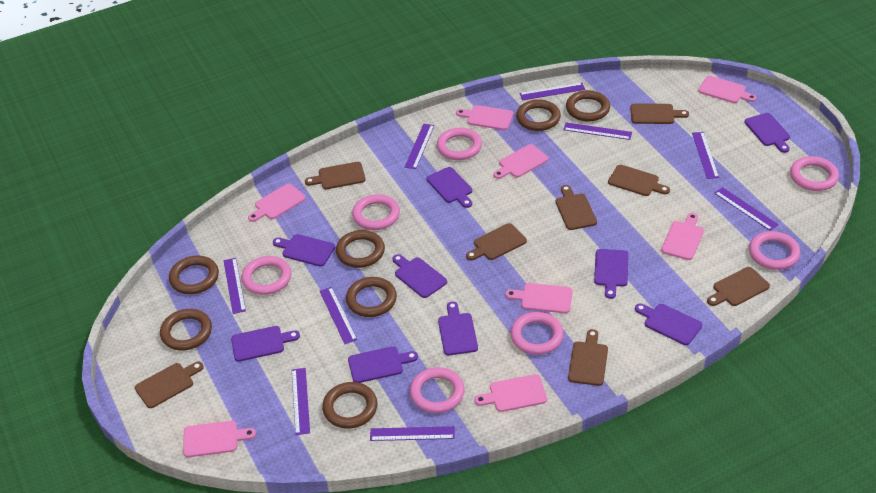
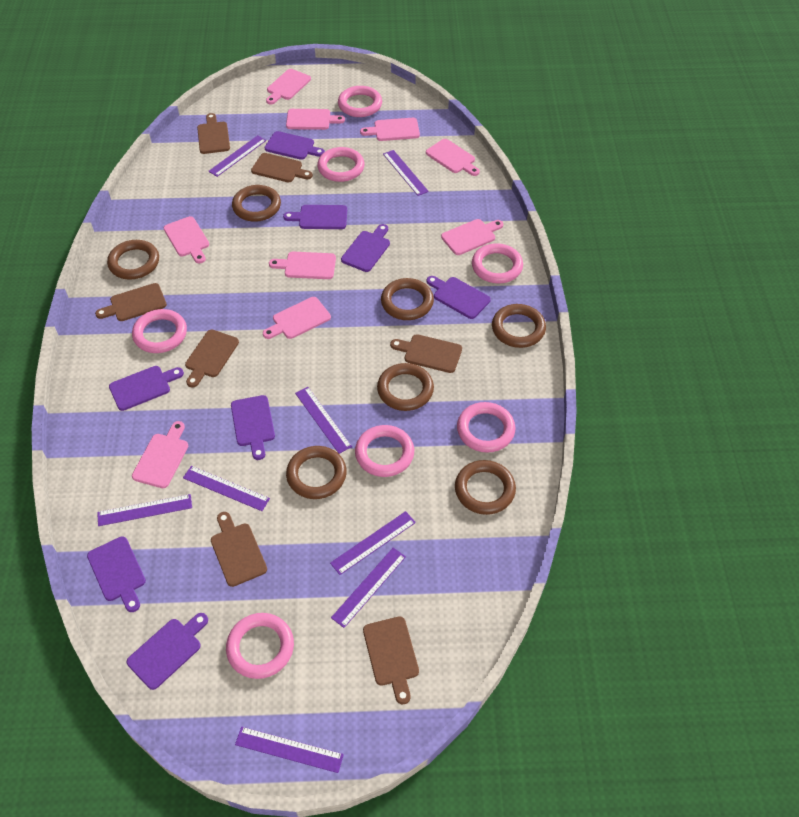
brown cutting board: 8 -> 7
pink cutting board: 8 -> 9
purple cutting board: 9 -> 8
purple ruler: 9 -> 8

